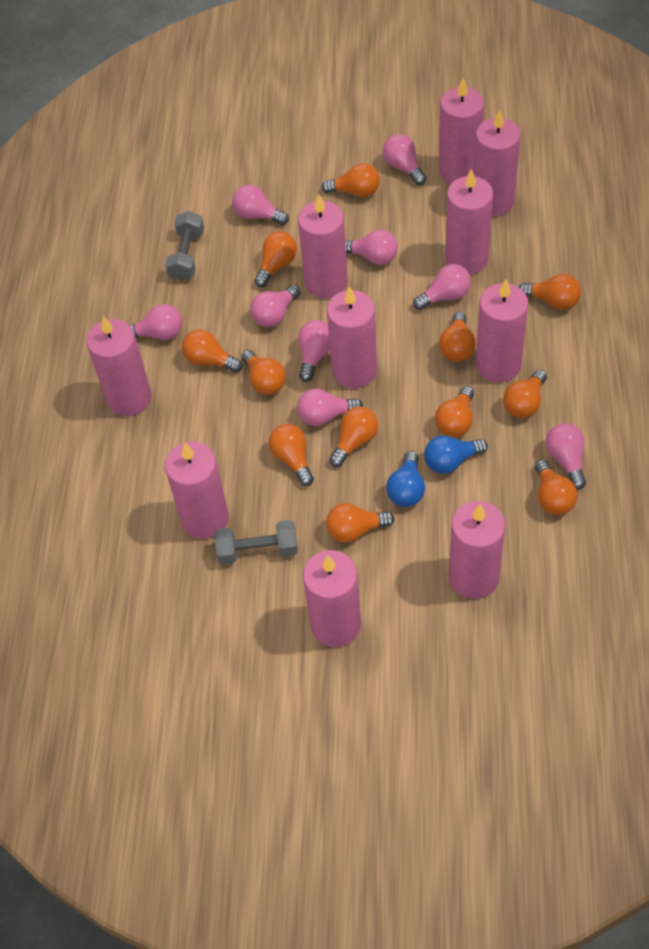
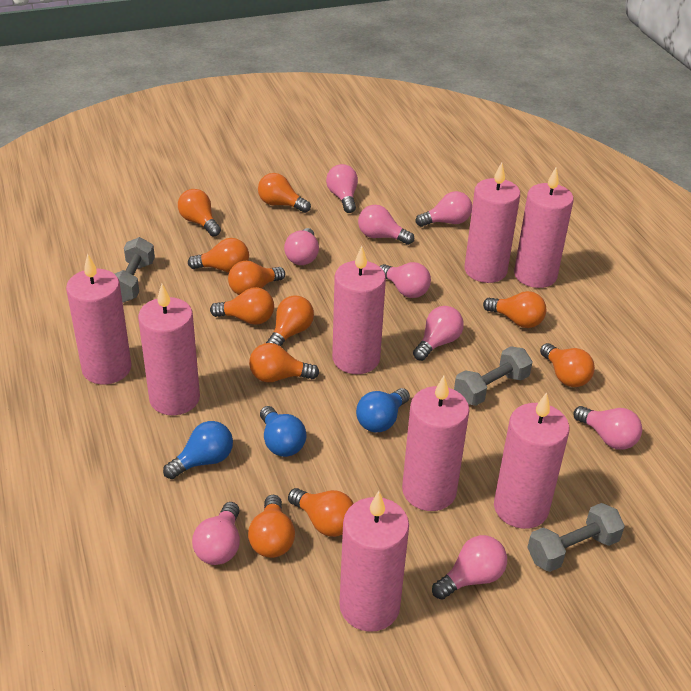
blue light bulb: 2 -> 3
grey dumbbell: 2 -> 3
orange light bulb: 12 -> 11
pink candle: 10 -> 8

